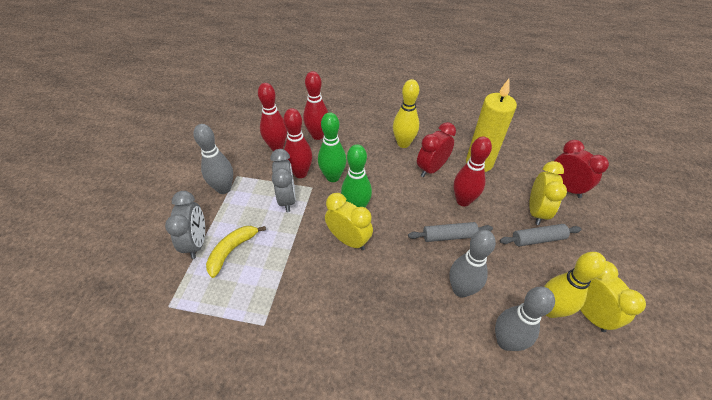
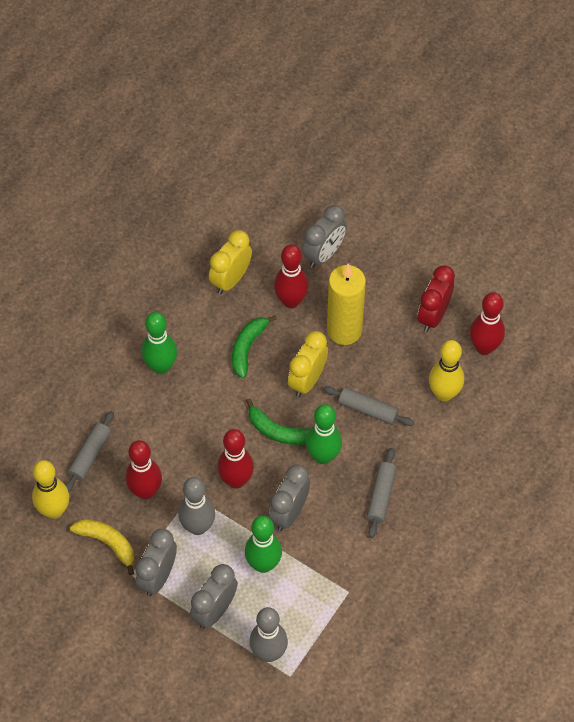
green banana: 0 -> 2
green bowling pin: 2 -> 3
grey bowling pin: 3 -> 2
grey clock: 2 -> 4
grey rolling pin: 2 -> 3
red clock: 2 -> 1
yellow clock: 3 -> 2

